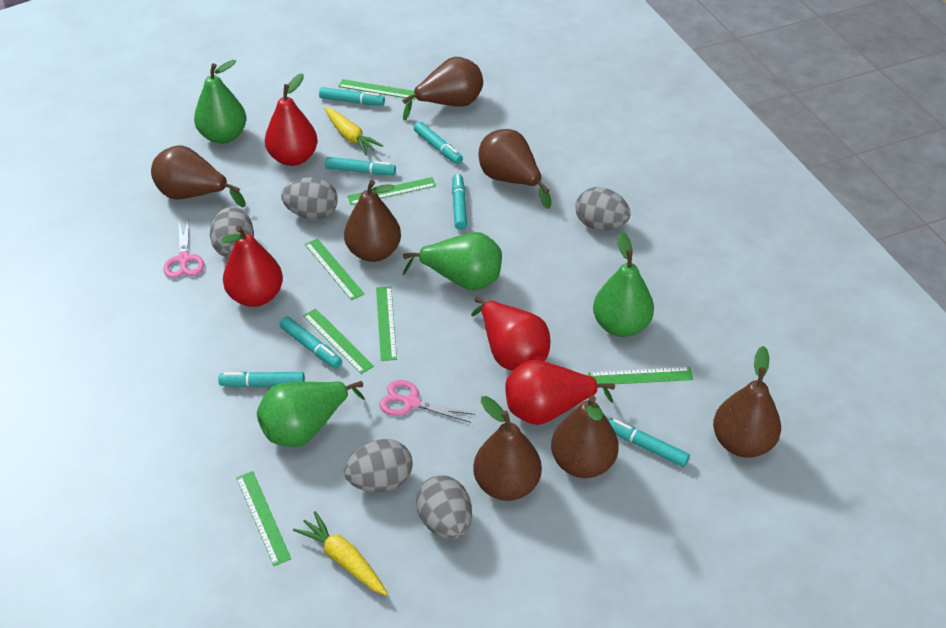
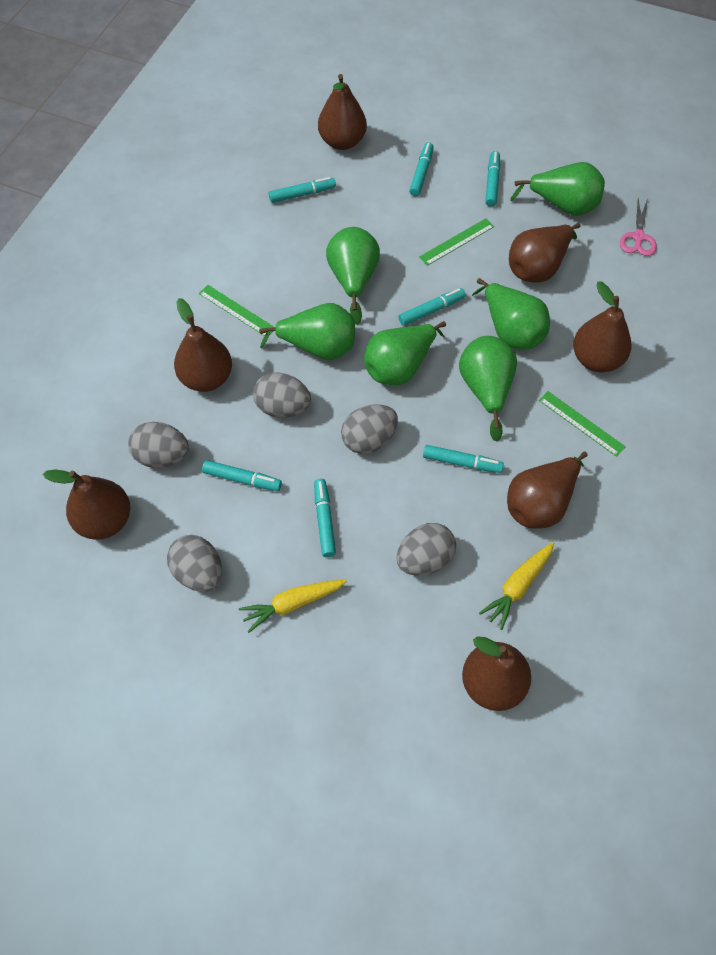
green pear: 4 -> 6
green ruler: 7 -> 3
pink scissors: 2 -> 1
red pear: 4 -> 0

